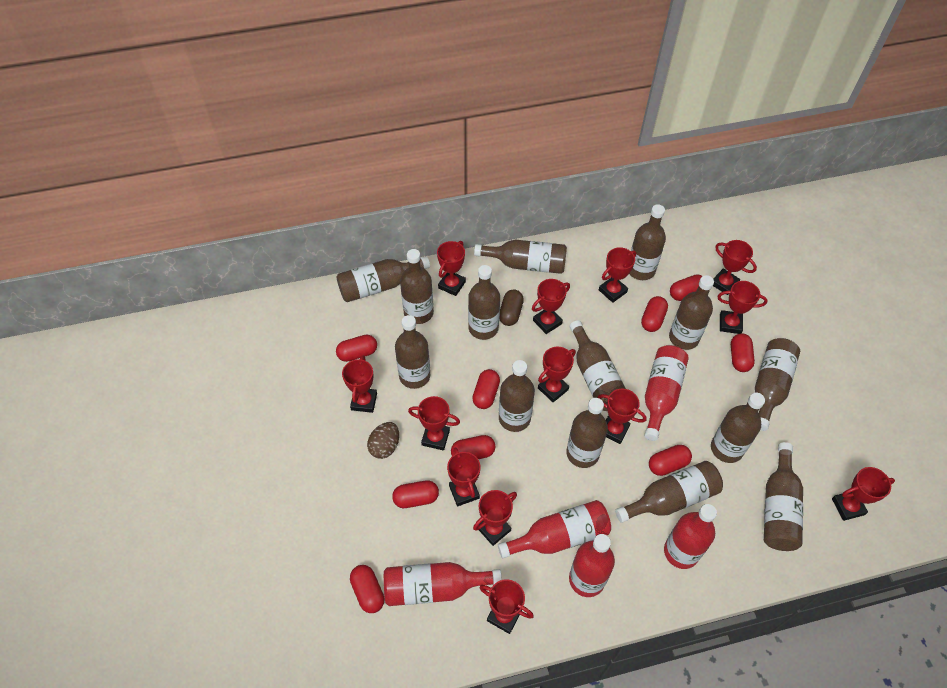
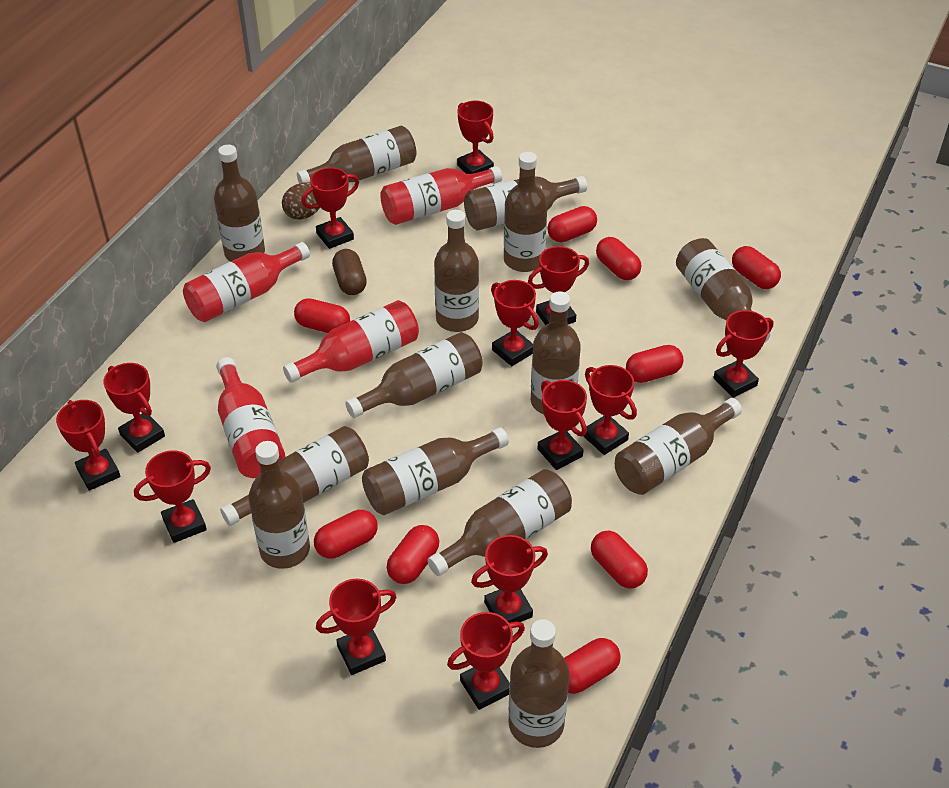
red bottle: 5 -> 4

